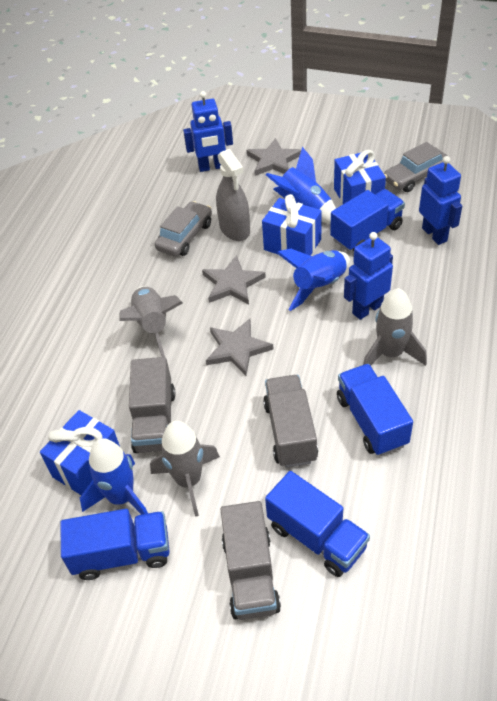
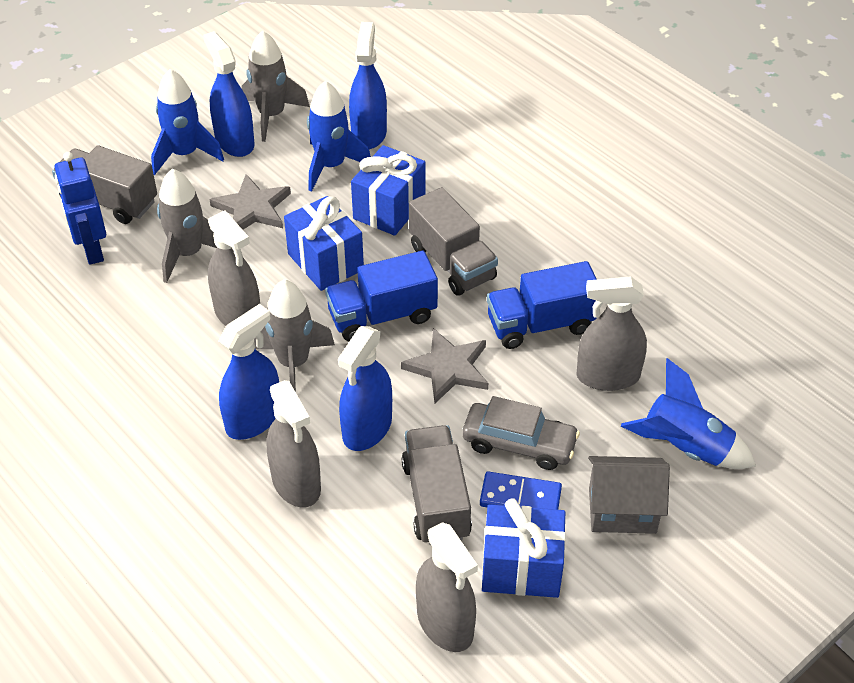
blue domino: 0 -> 1
blue robot: 3 -> 1
blue spray bottle: 0 -> 4
blue truck: 4 -> 2
grey car: 2 -> 1
grey house: 0 -> 1
grey spray bottle: 1 -> 4
grey star: 3 -> 2

